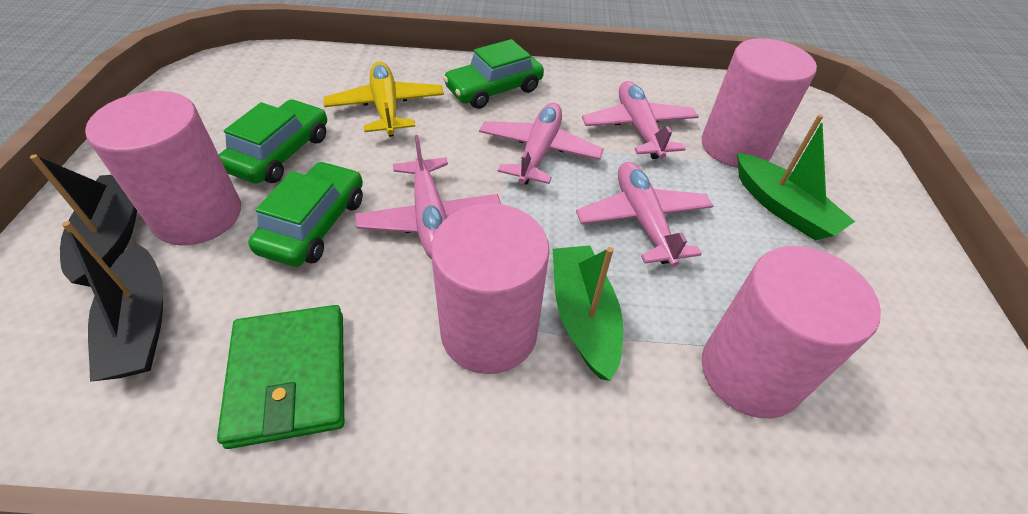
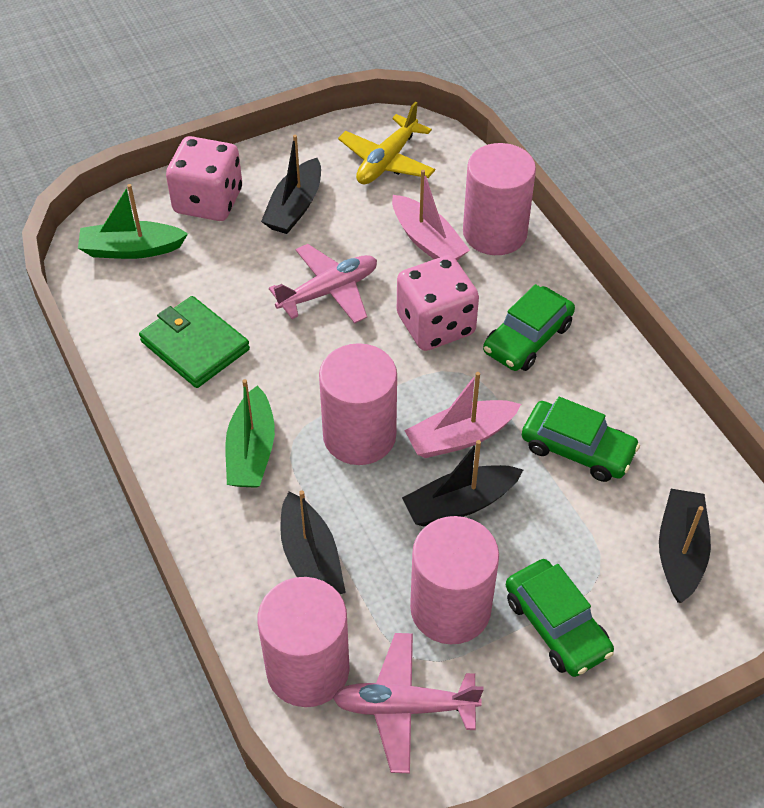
black boat: 2 -> 4
pink boat: 0 -> 2
pink dice: 0 -> 2
pink plane: 4 -> 2

